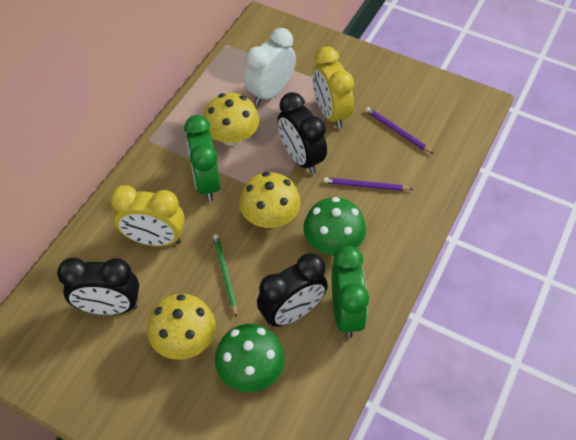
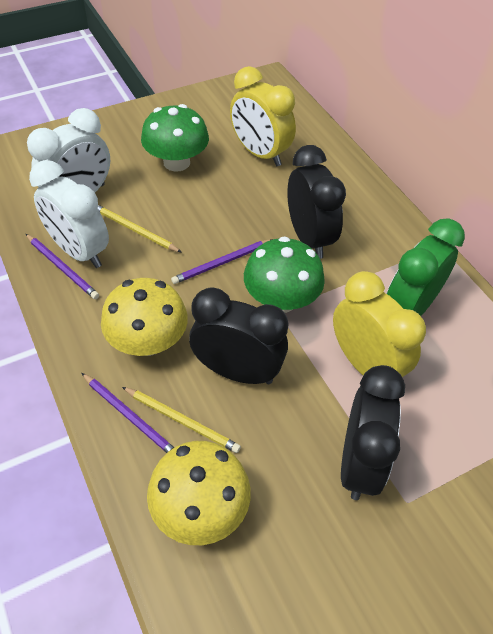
green clock: 2 -> 1
green pencil: 1 -> 0
purple pencil: 2 -> 3
white clock: 1 -> 2
yellow mushroom: 3 -> 2
yellow pencil: 0 -> 2

